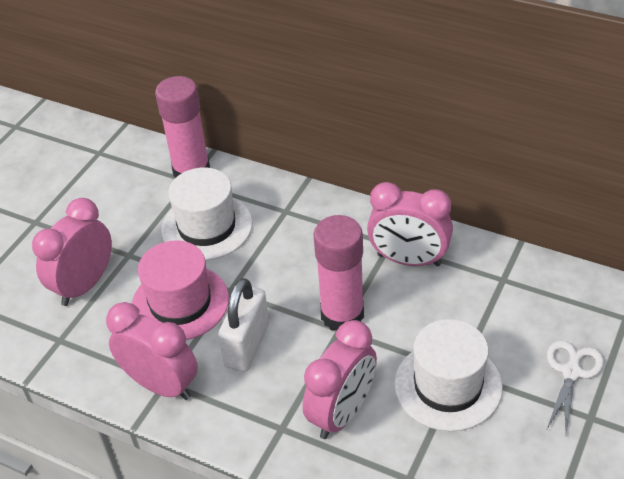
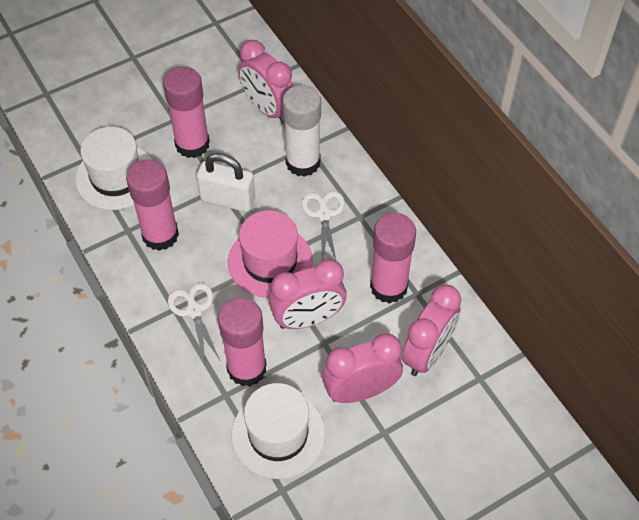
pink glue stick: 2 -> 4
white glue stick: 0 -> 1
white scissors: 1 -> 2

